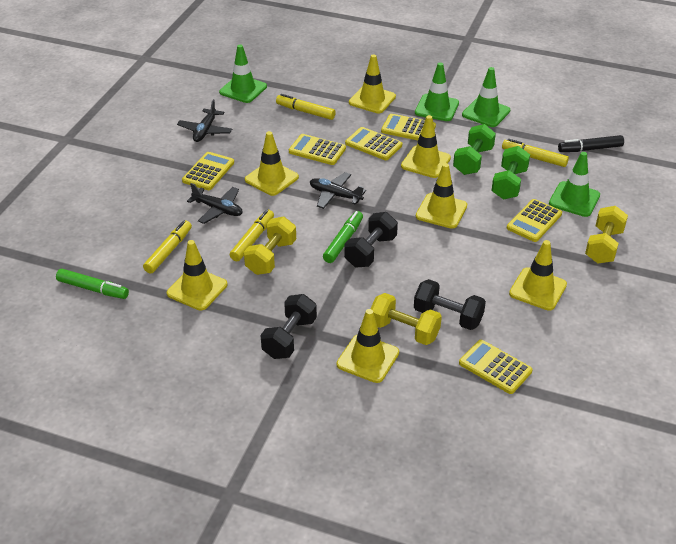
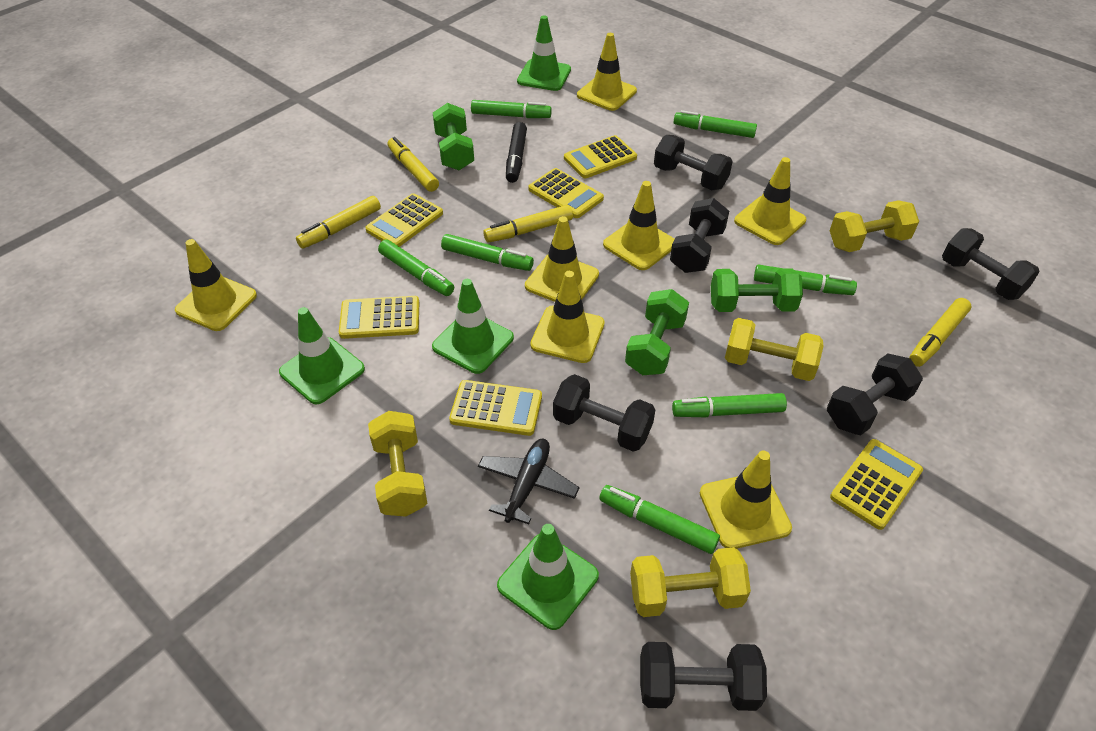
black dumbbell: 3 -> 6
black plane: 3 -> 1
green dumbbell: 2 -> 3
green marker: 2 -> 7
yellow dumbbell: 3 -> 4

